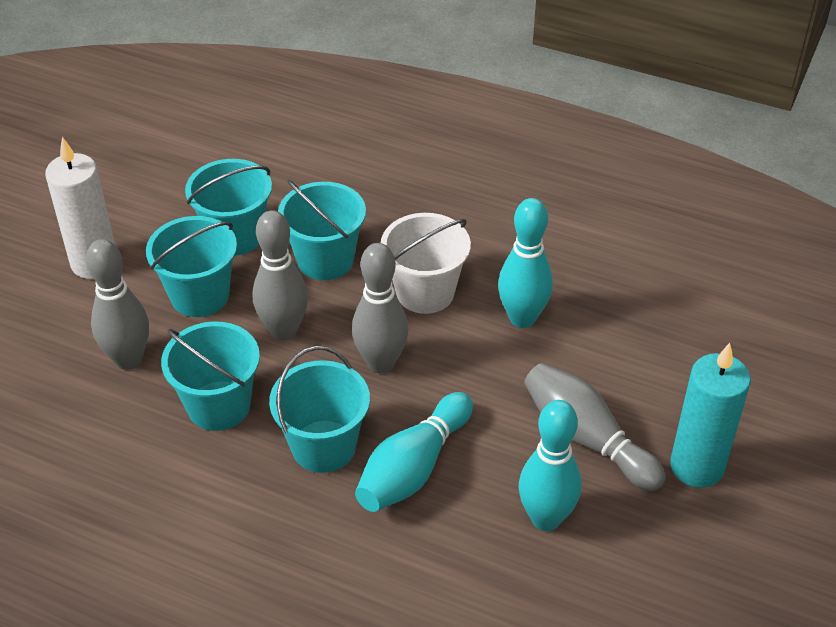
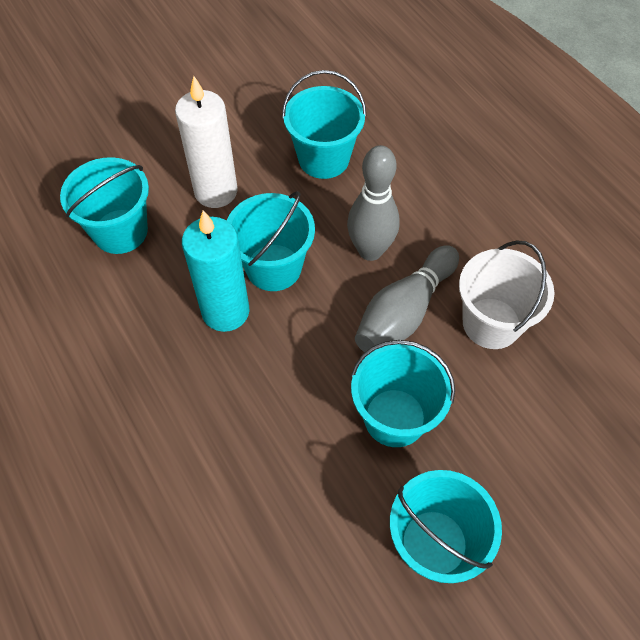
grey bowling pin: 4 -> 2
turquoise bowling pin: 3 -> 0

